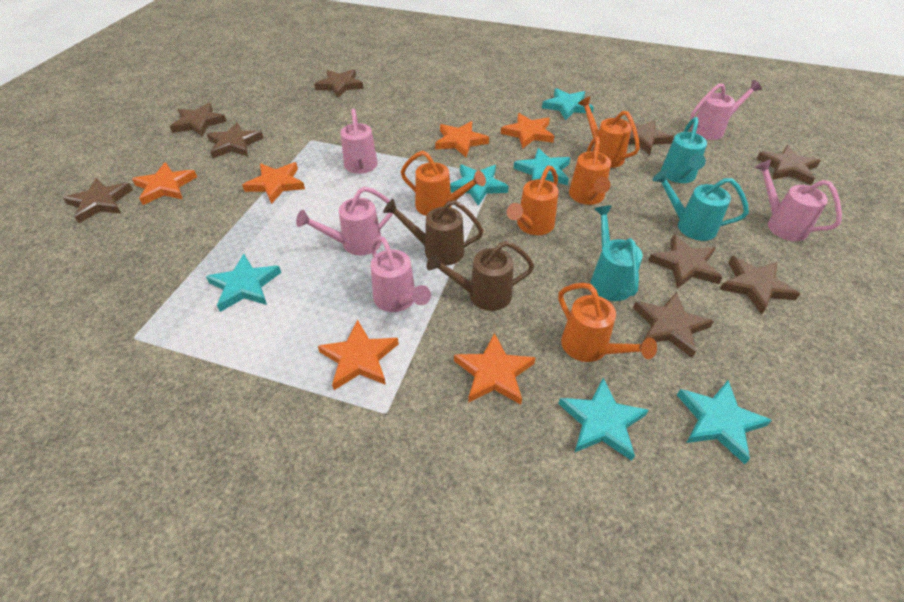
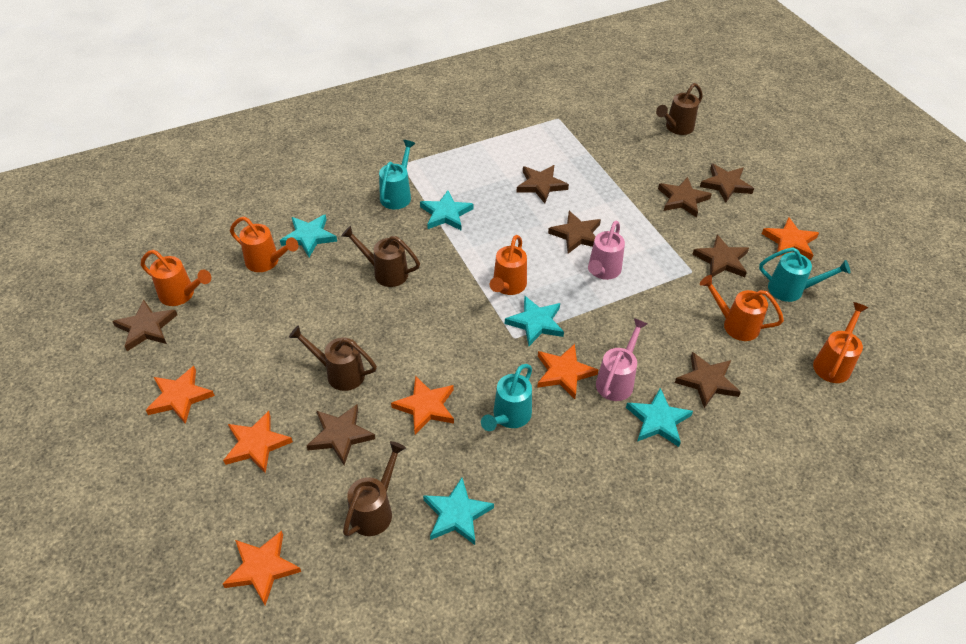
brown star: 9 -> 8
brown watering can: 2 -> 4
pink watering can: 5 -> 2
turquoise star: 6 -> 5

